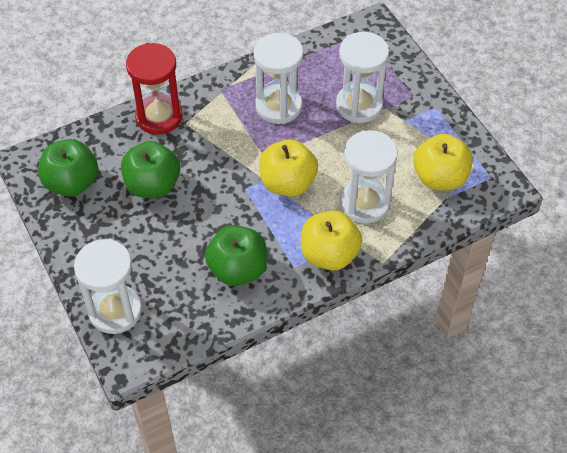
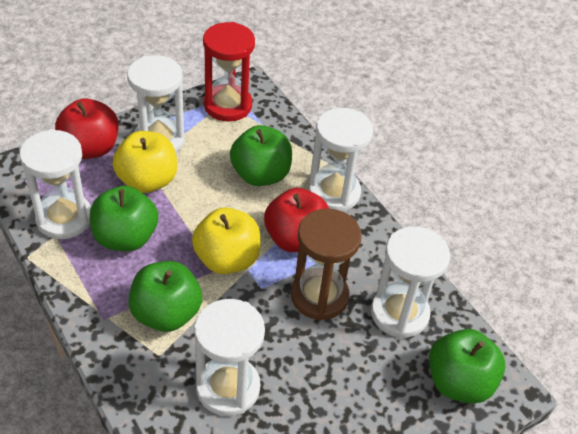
brown hourglass: 0 -> 1
green apple: 3 -> 4
red apple: 0 -> 2
white hourglass: 4 -> 5
yellow apple: 3 -> 2

